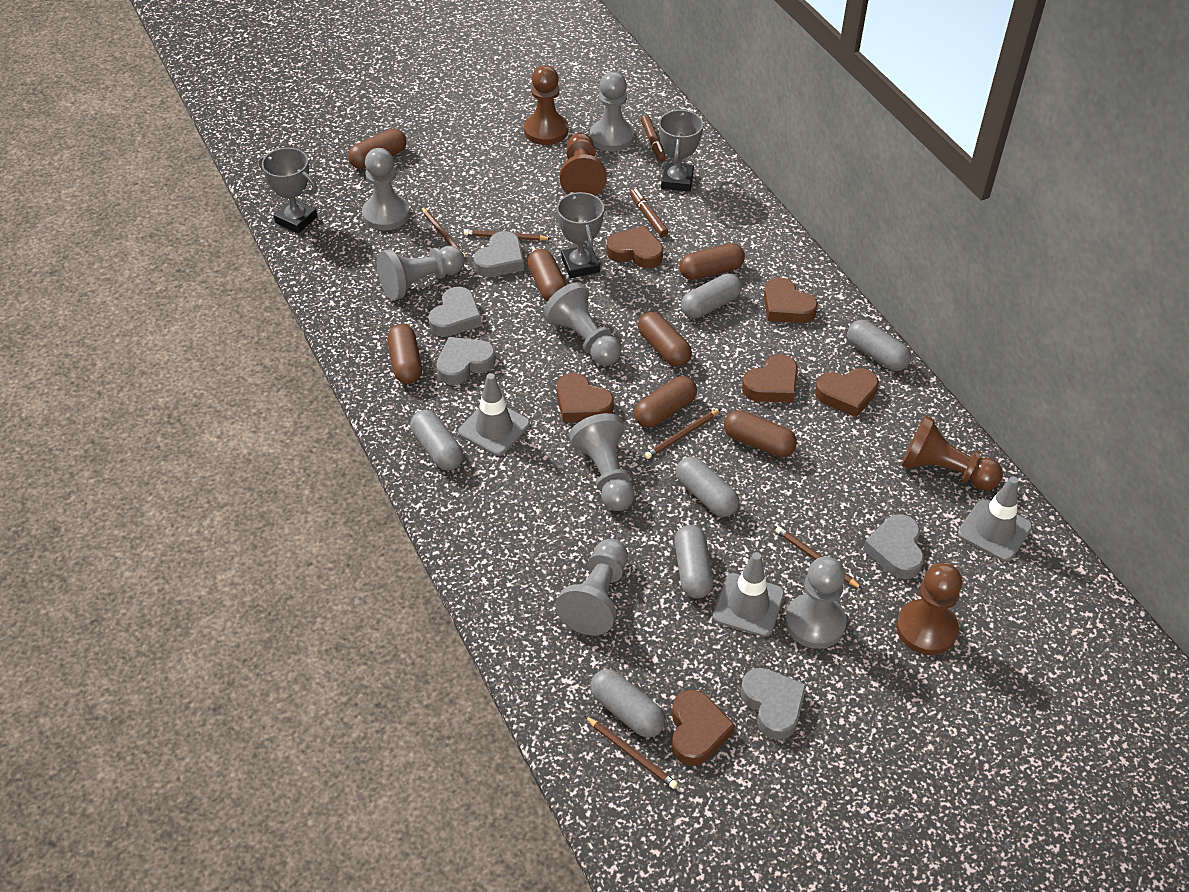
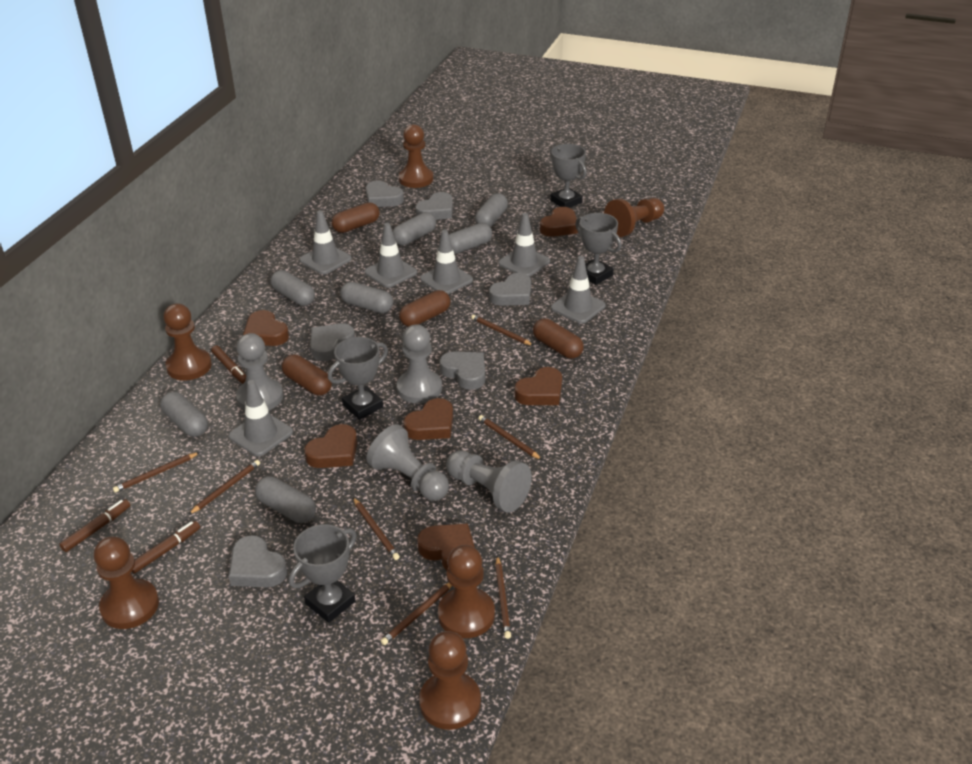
brown capsule: 7 -> 4
brown marker: 2 -> 3
brown pawn: 4 -> 6
brown pencil: 5 -> 7
grey capsule: 6 -> 7
grey heart: 5 -> 6
grey pawn: 7 -> 4
grey traffic cone: 3 -> 6
grey trophy: 3 -> 4

